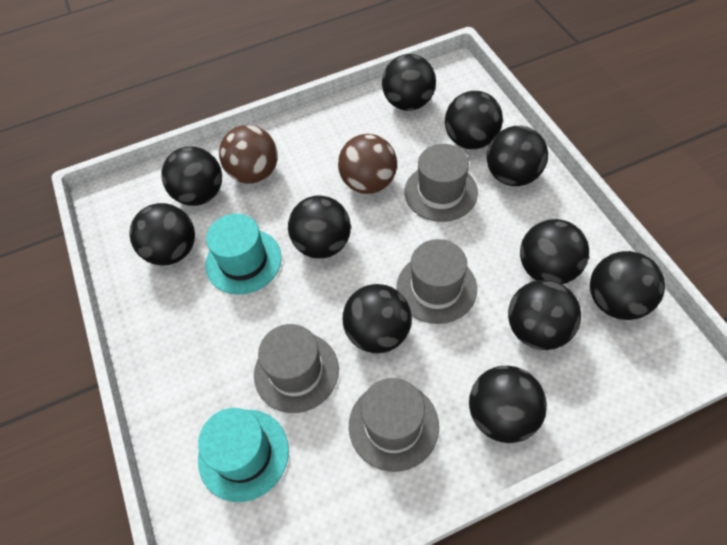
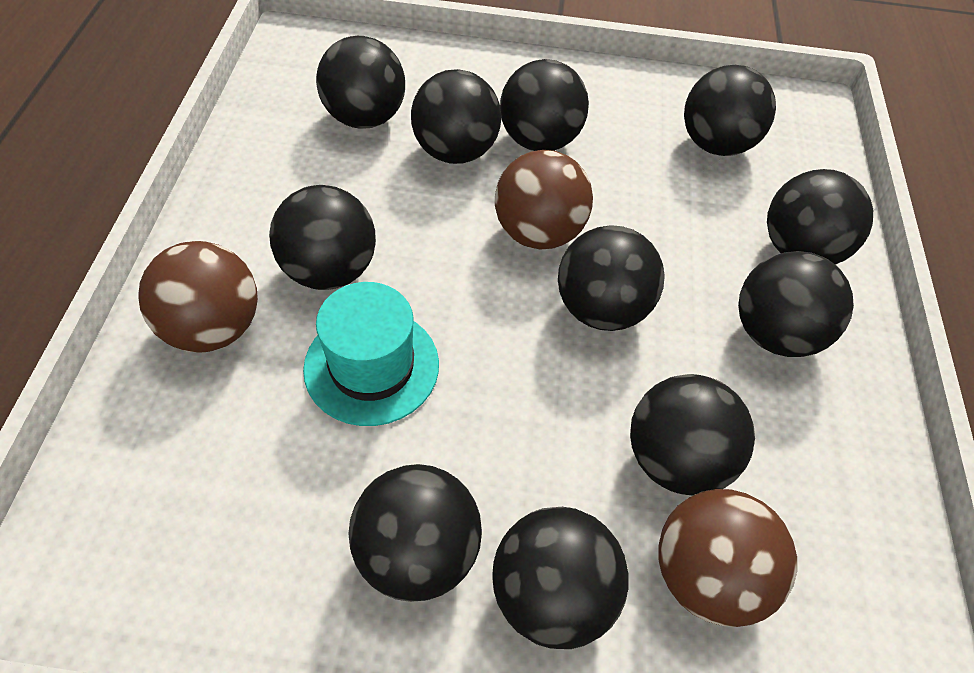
brown ball: 2 -> 3
grey hat: 4 -> 0
turquoise hat: 2 -> 1

